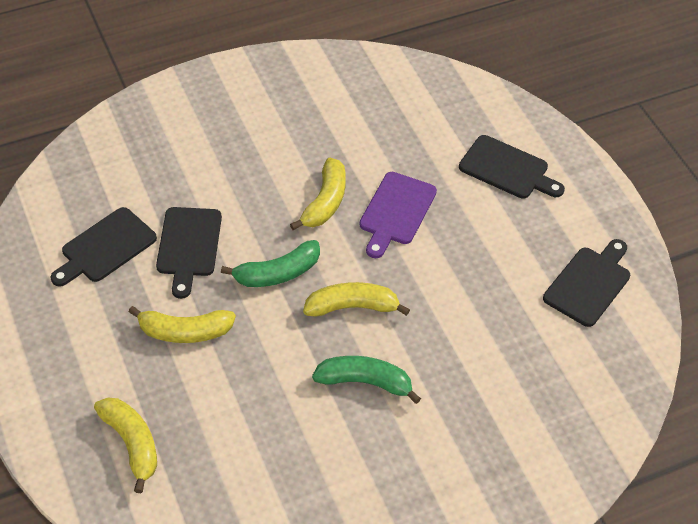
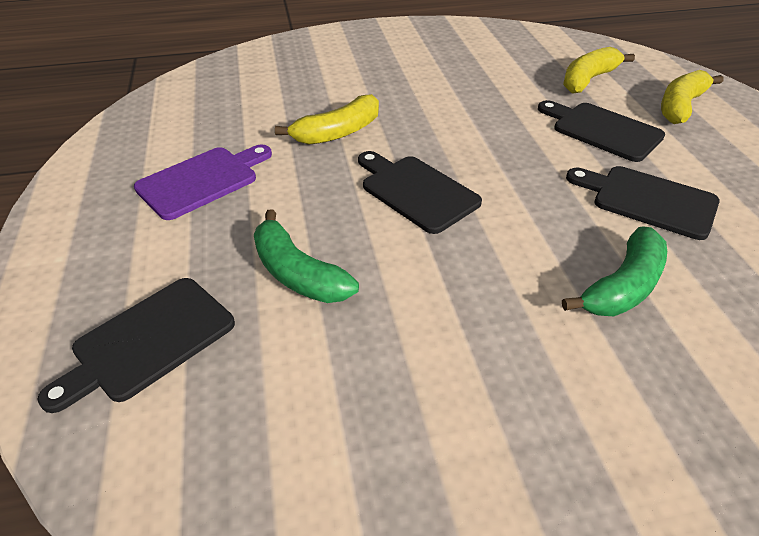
yellow banana: 4 -> 3

